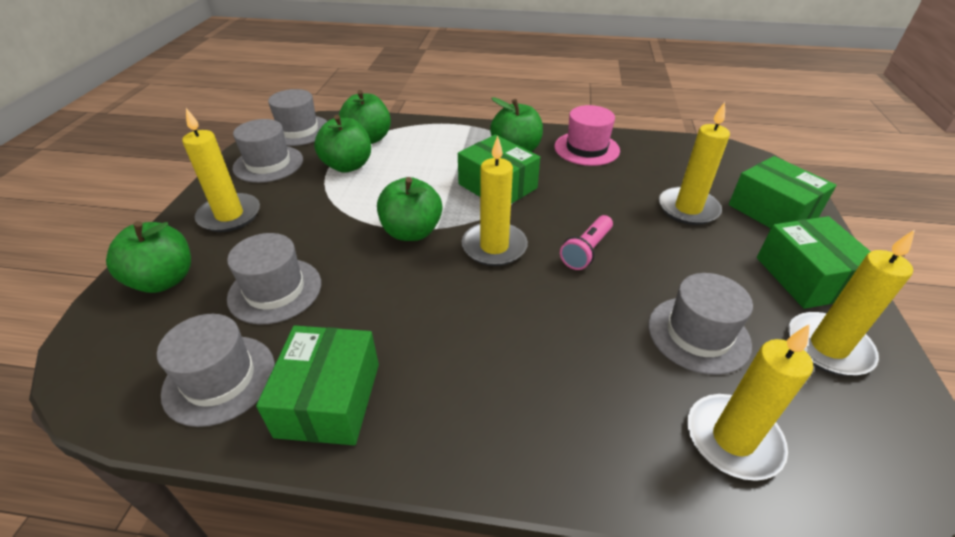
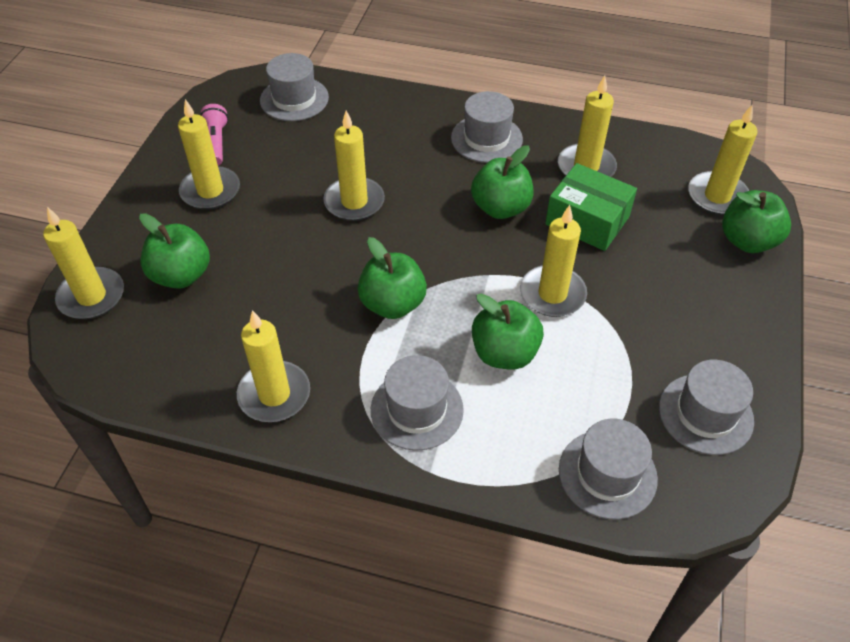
green box: 4 -> 1
pink hat: 1 -> 0
yellow candle: 5 -> 7

